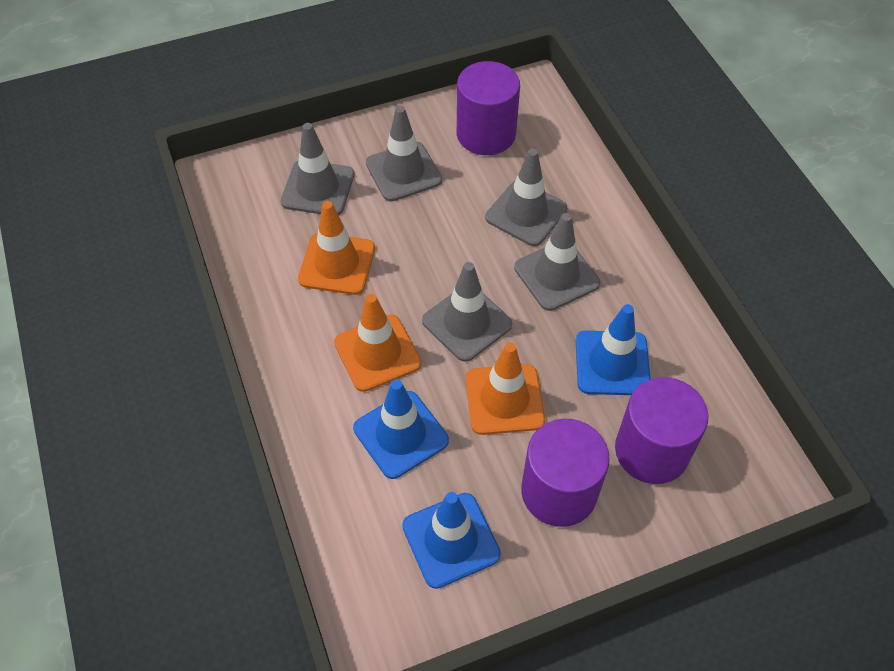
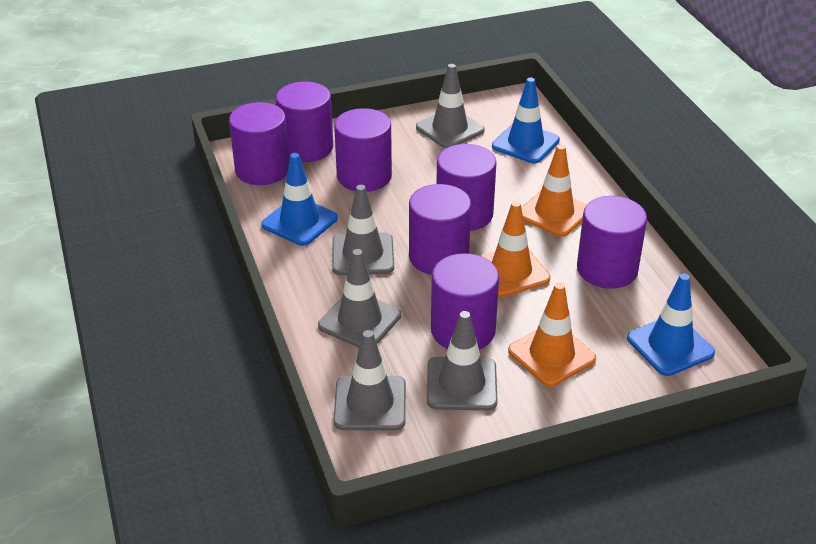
purple cylinder: 3 -> 7

